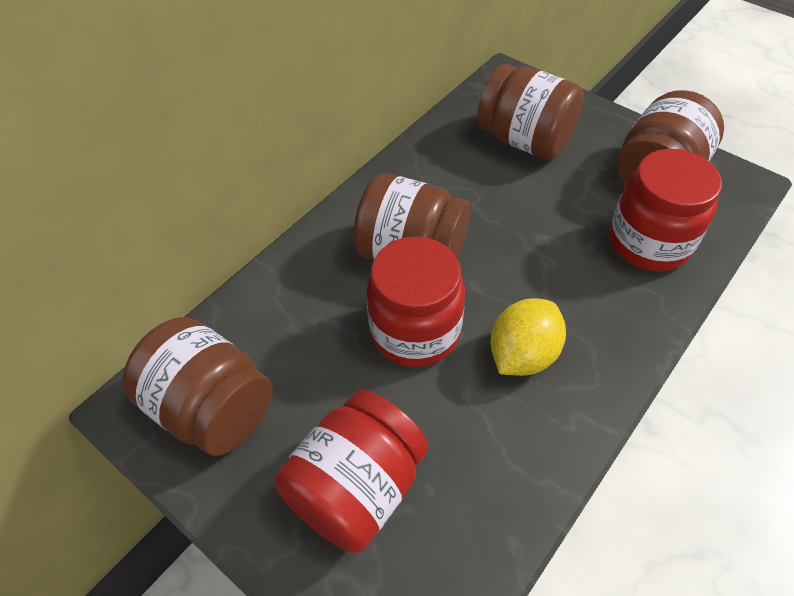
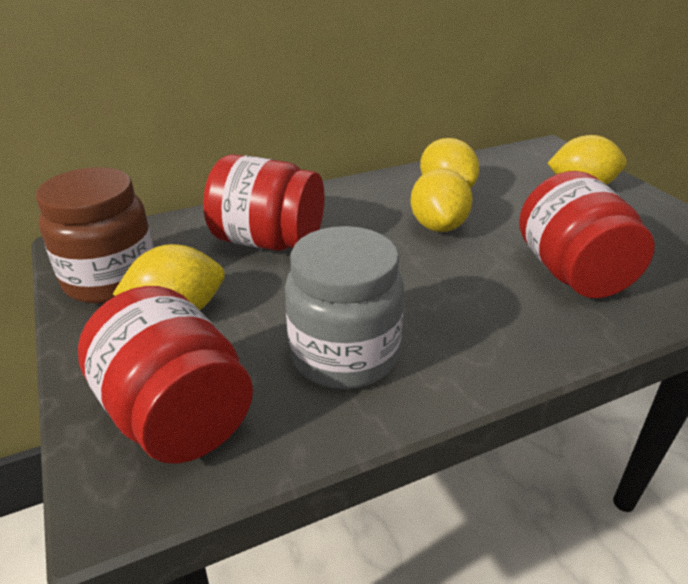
brown jar: 4 -> 1
grey jar: 0 -> 1
yellow lemon: 1 -> 4

